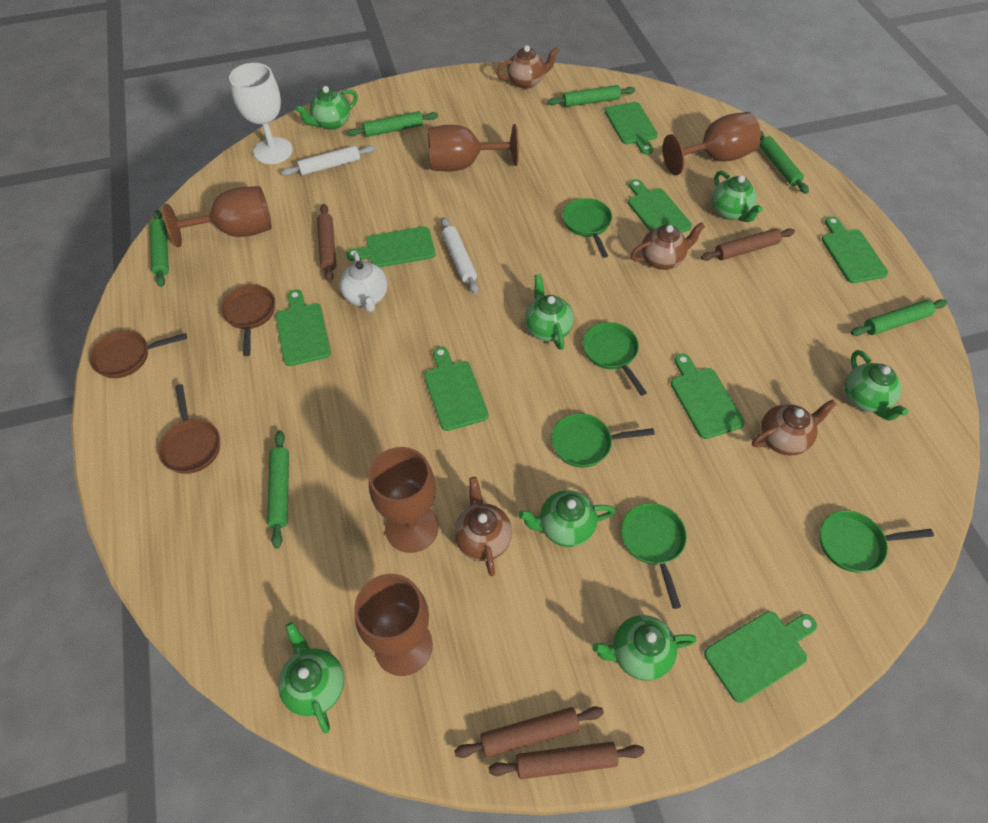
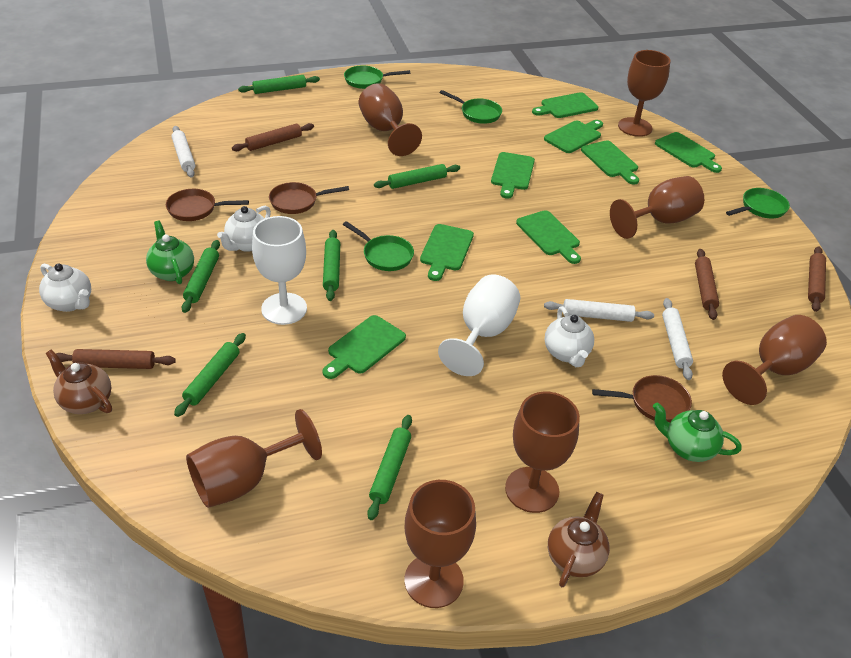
brown goblet: 5 -> 7
brown teapot: 4 -> 2
green pan: 5 -> 4
green teapot: 7 -> 2
white goblet: 1 -> 2
white rolling pin: 2 -> 3
white teapot: 1 -> 3

